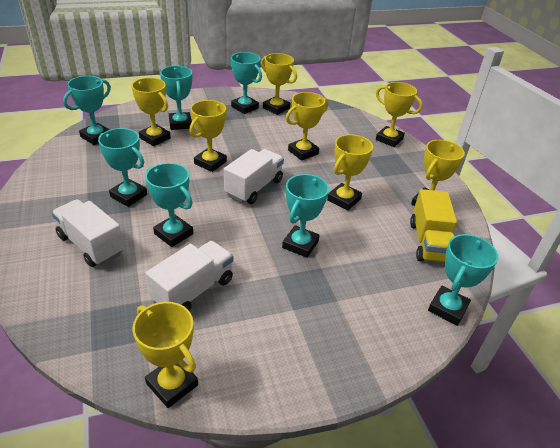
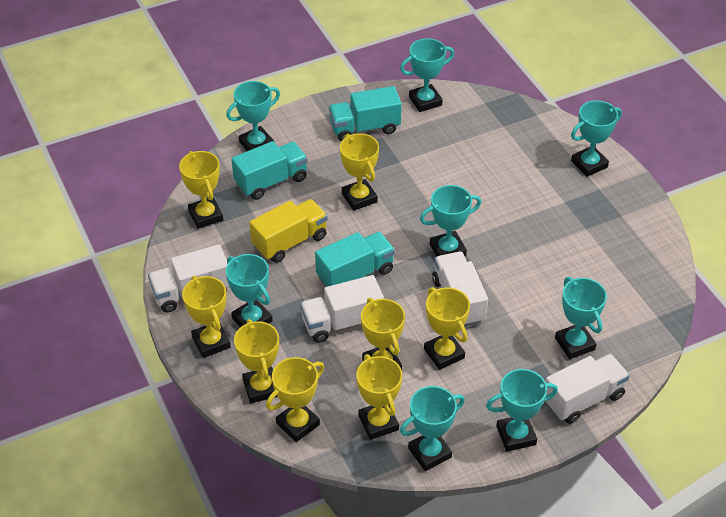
turquoise trophy: 7 -> 8
turquoise truck: 0 -> 3
white truck: 3 -> 4

